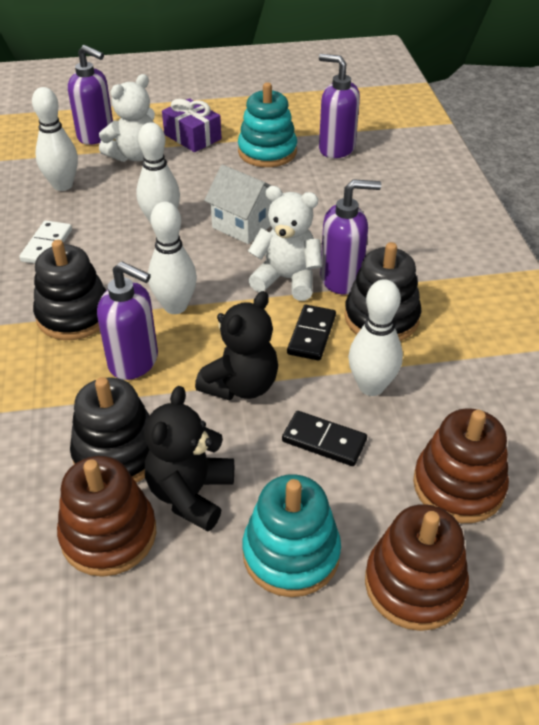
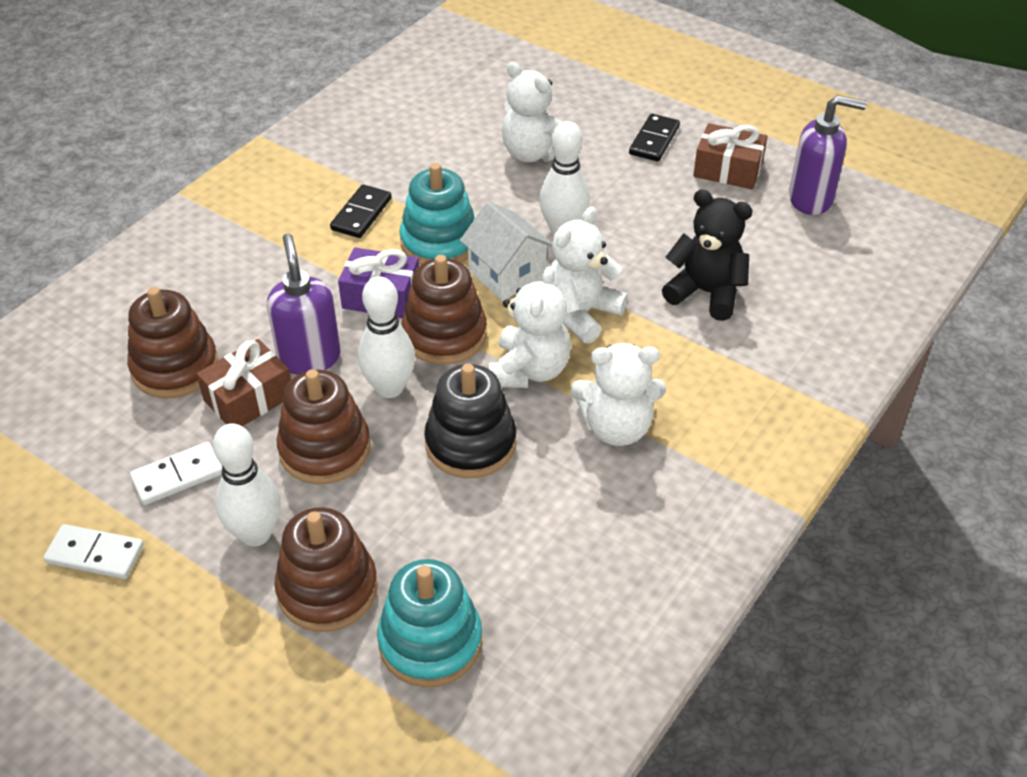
black stacking toy: 3 -> 1
black teddy bear: 2 -> 1
brown gift: 0 -> 2
brown stacking toy: 3 -> 4
purple soap dispenser: 4 -> 2
white bowling pin: 4 -> 3
white domino: 1 -> 2
white teddy bear: 2 -> 4

